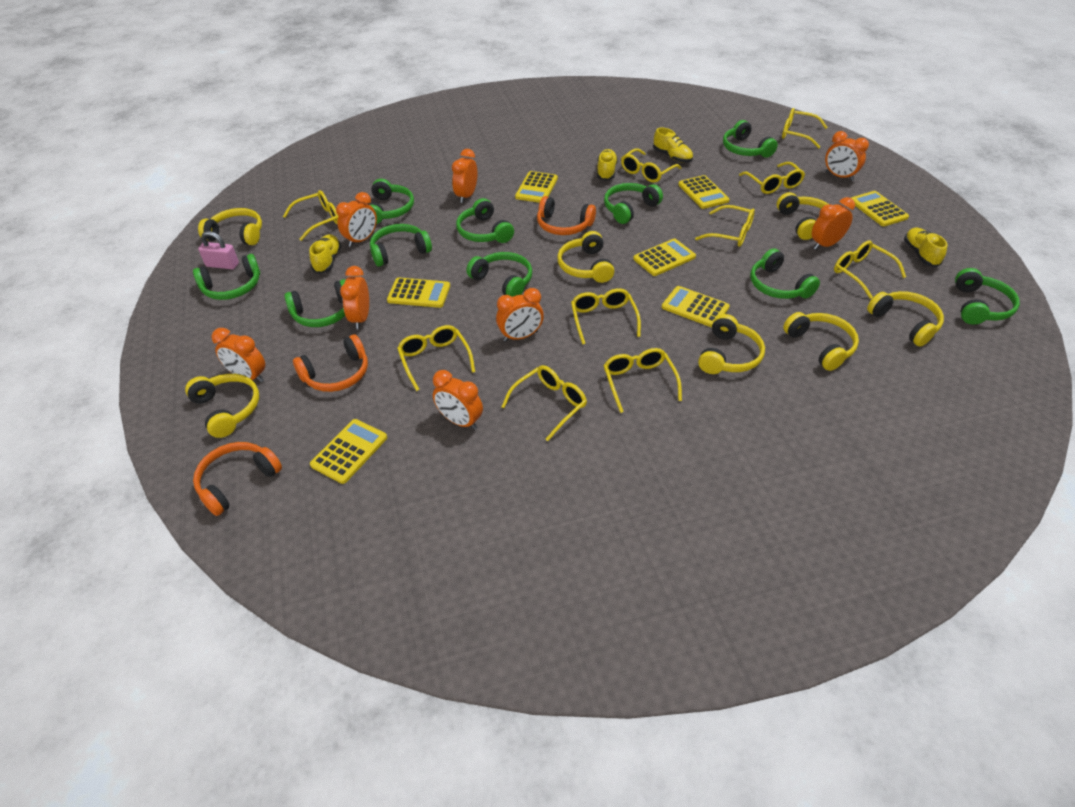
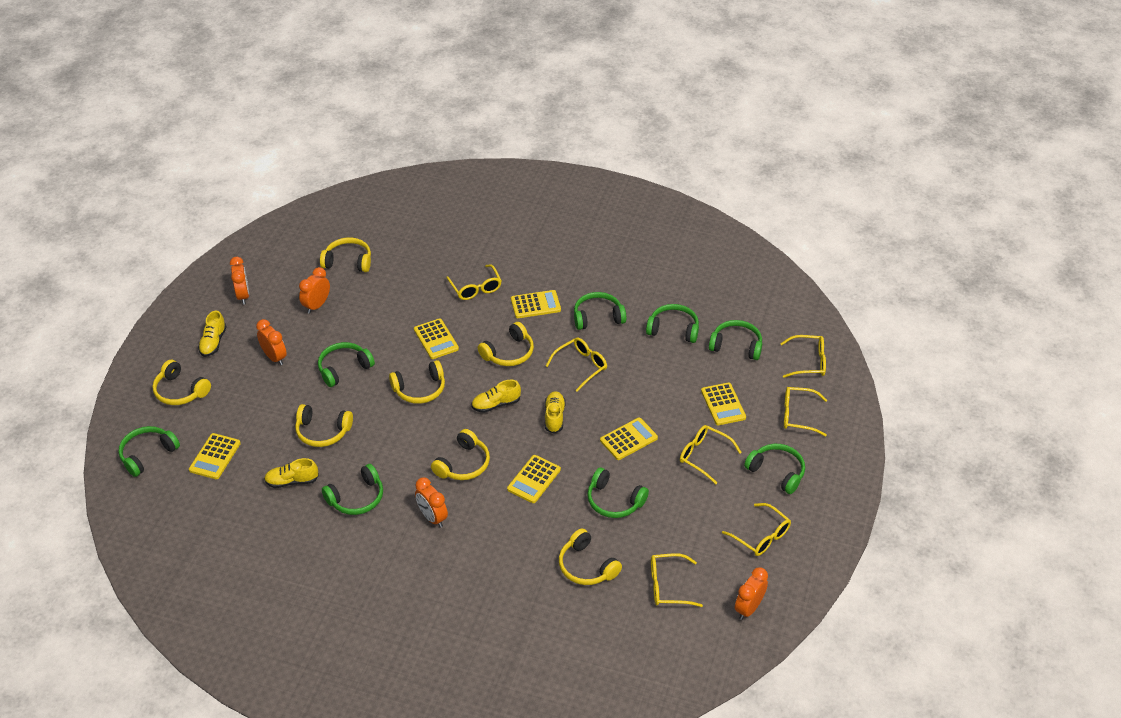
green headphones: 10 -> 8
orange clock: 8 -> 5
orange headphones: 3 -> 0
pink padlock: 1 -> 0
yellow calculator: 7 -> 6
yellow glasses: 10 -> 7

